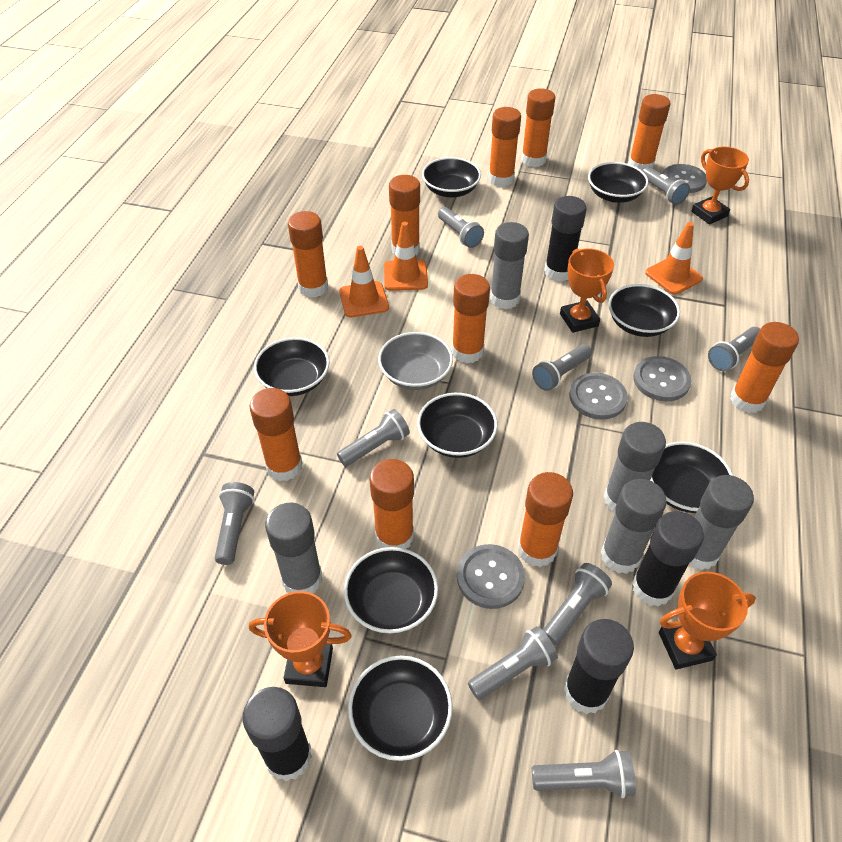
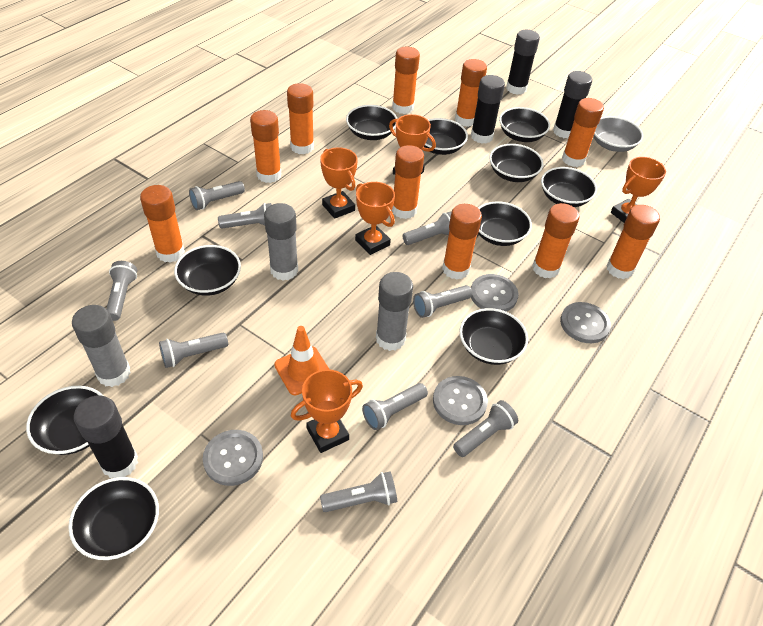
black bowl: 8 -> 10
grey glue stick: 5 -> 3
orange traffic cone: 3 -> 1
orange trophy: 4 -> 5

